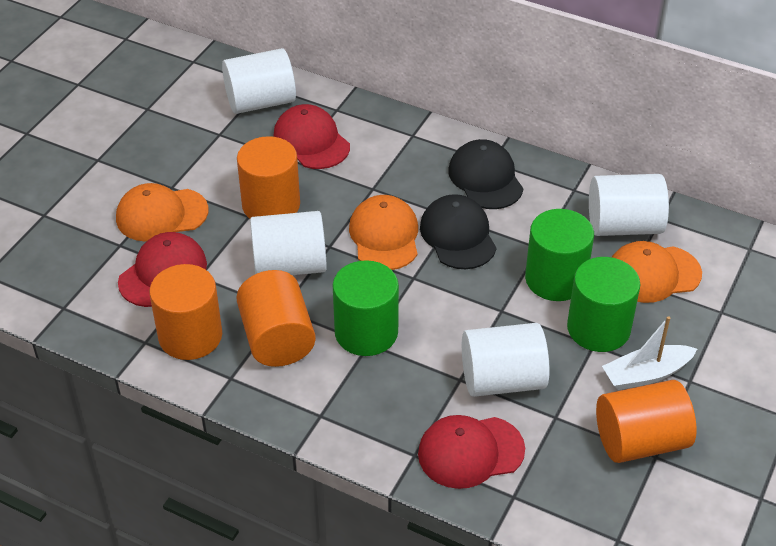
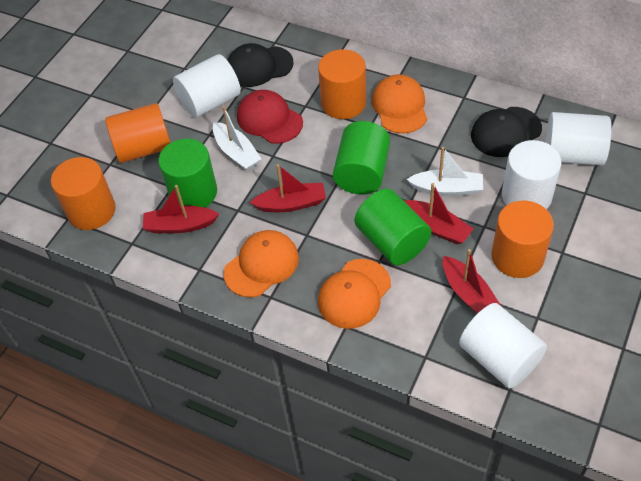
red boat: 0 -> 4
red cap: 3 -> 1
white boat: 1 -> 2

